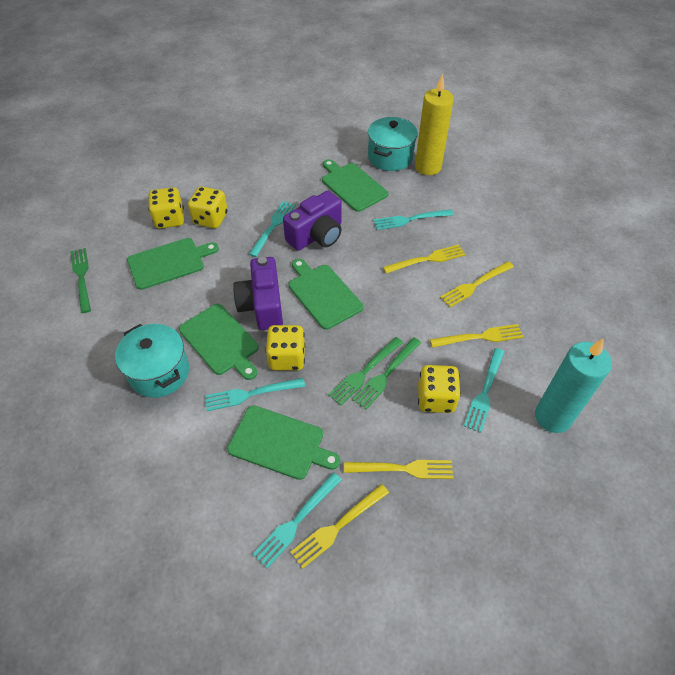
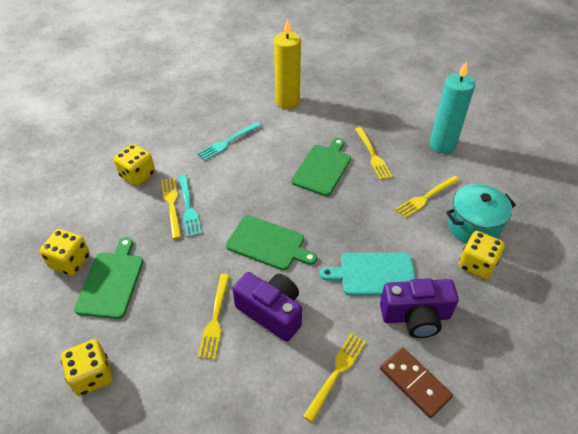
brown domino: 0 -> 1
green cutting board: 5 -> 3
green fork: 3 -> 0
turquoise cutting board: 0 -> 1
turquoise fork: 5 -> 2
turquoise pot: 2 -> 1

